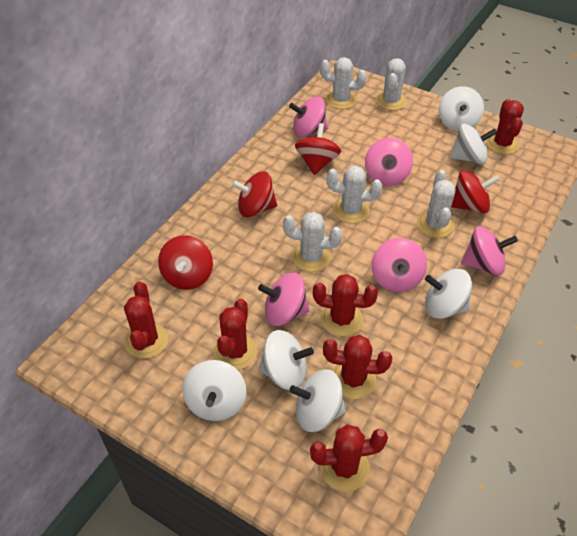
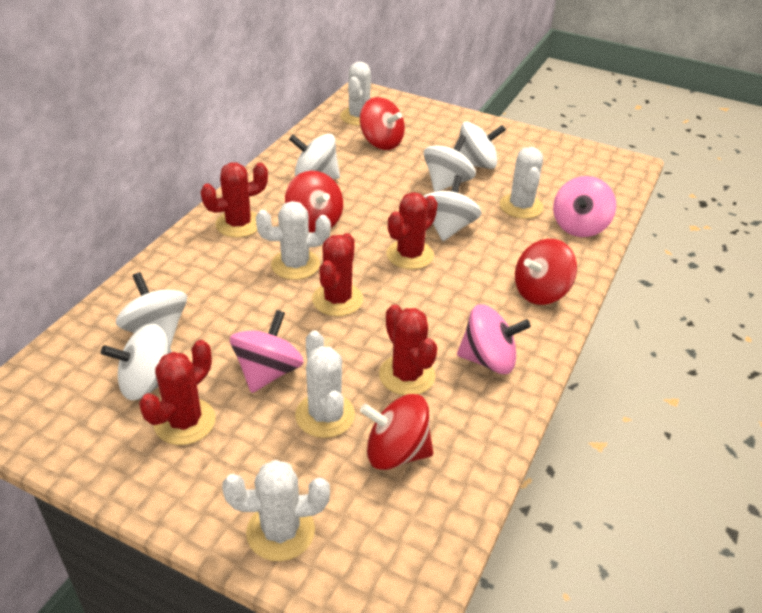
pink spinning top: 5 -> 3
red cactus: 6 -> 5

